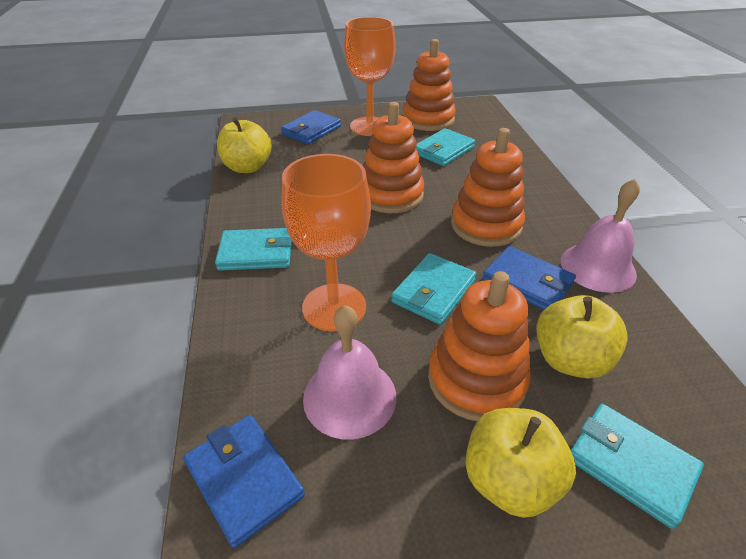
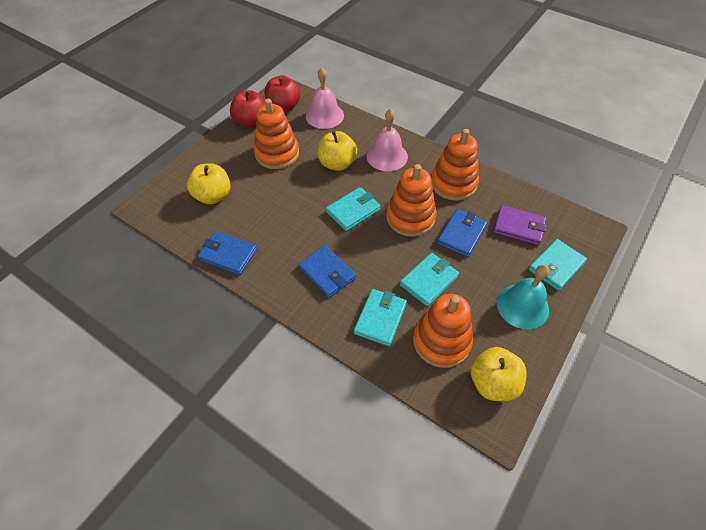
orange goblet: 2 -> 0
purple wallet: 0 -> 1
red apple: 0 -> 2
turquoise bell: 0 -> 1

